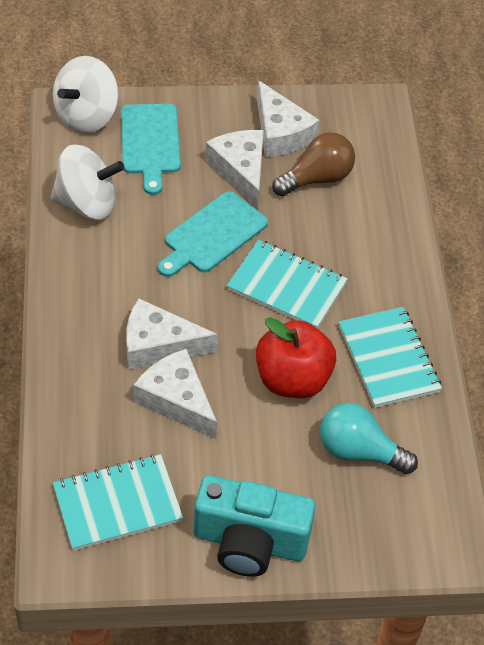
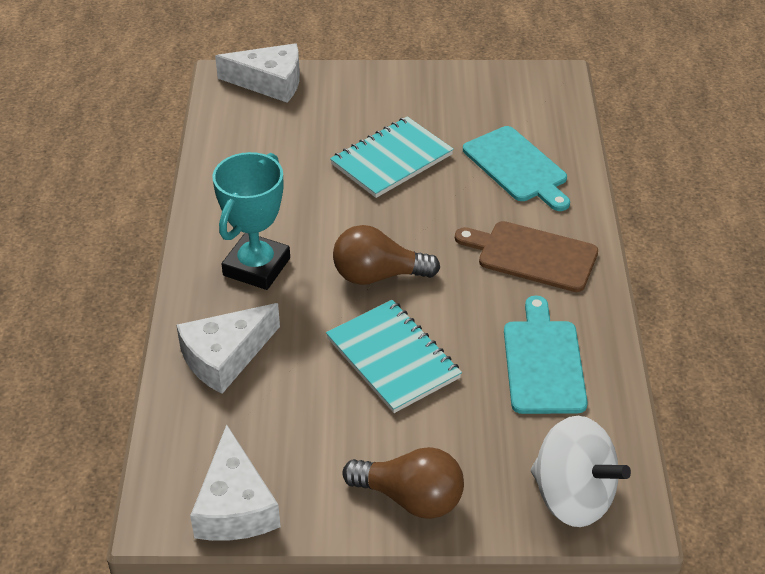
brown cutting board: 0 -> 1
brown light bulb: 1 -> 2
red apple: 1 -> 0
turquoise camera: 1 -> 0
turquoise light bulb: 1 -> 0
turquoise notebook: 3 -> 2
turquoise trophy: 0 -> 1
white cheese: 4 -> 3
white spinning top: 2 -> 1

